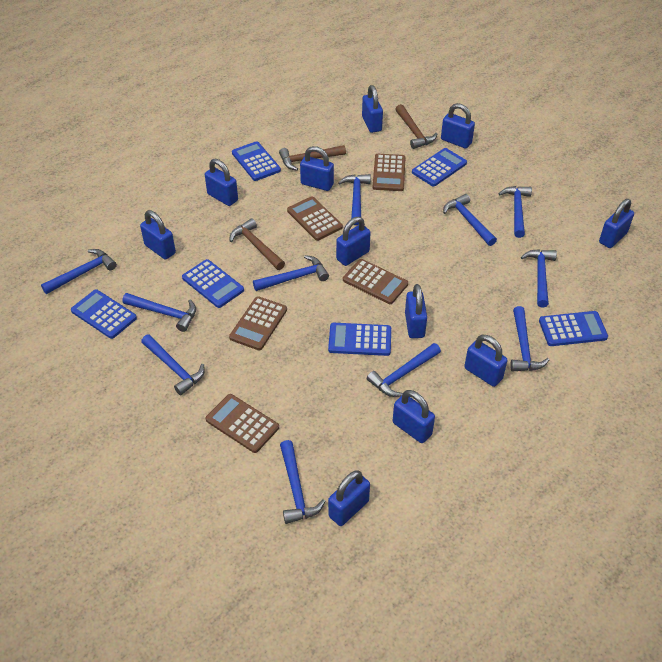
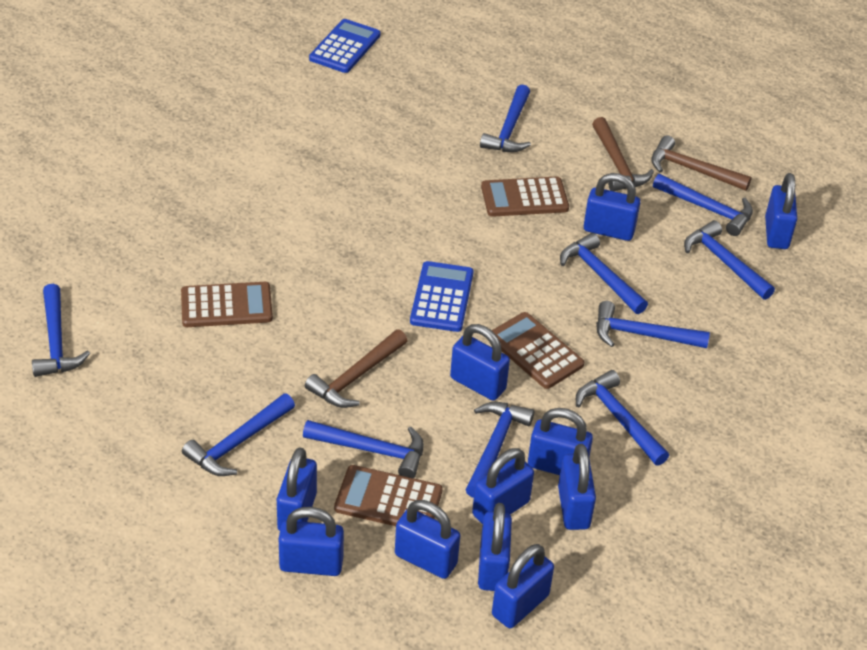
blue calculator: 6 -> 2
blue hammer: 11 -> 10
brown calculator: 5 -> 4

